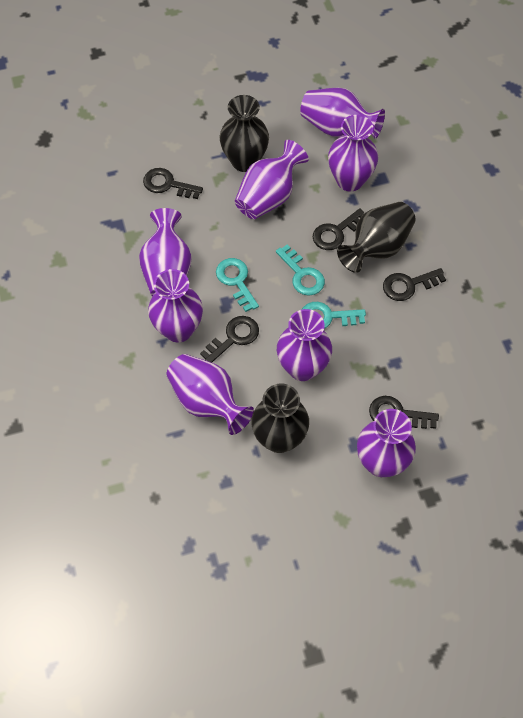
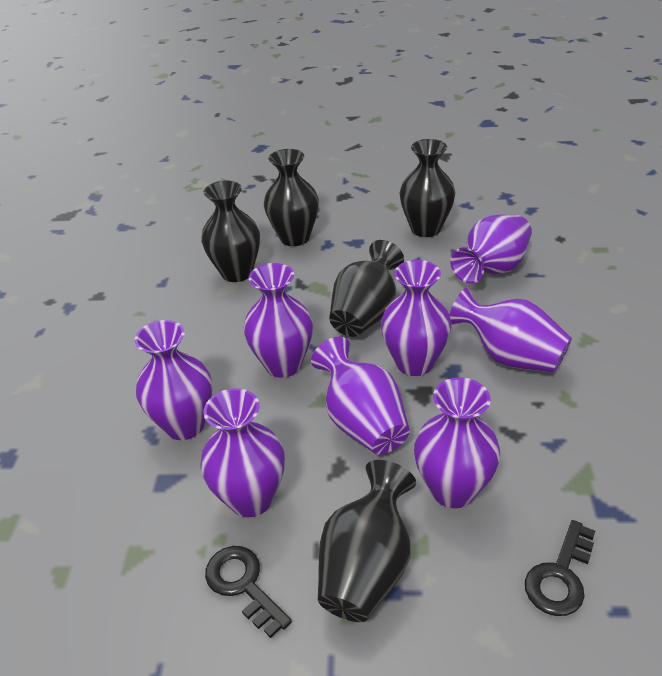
black key: 5 -> 2
black vase: 3 -> 5
turquoise key: 3 -> 0

